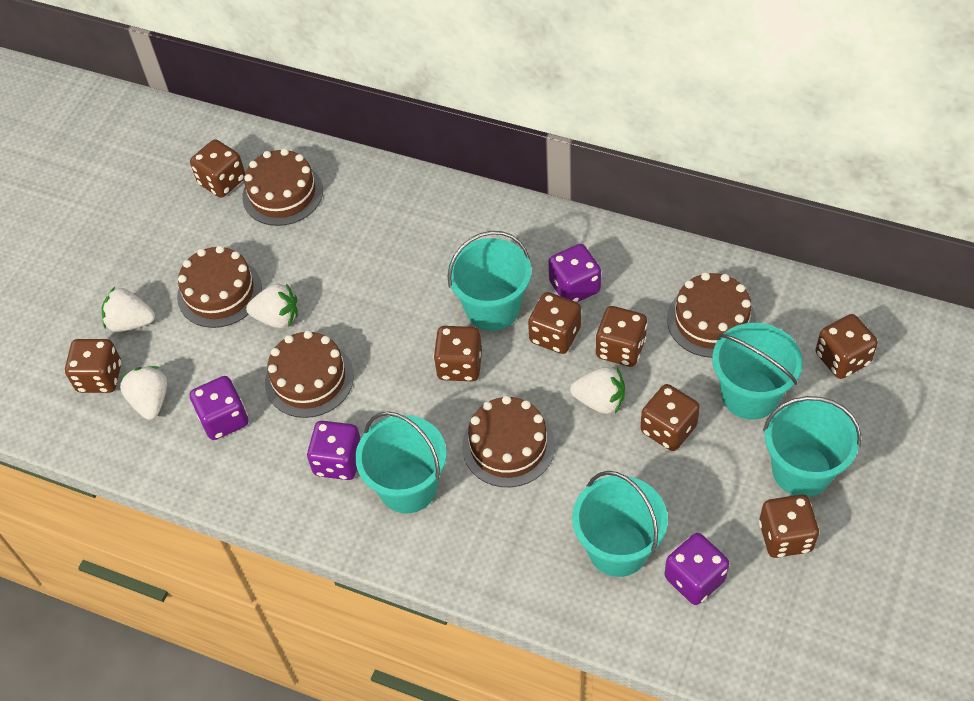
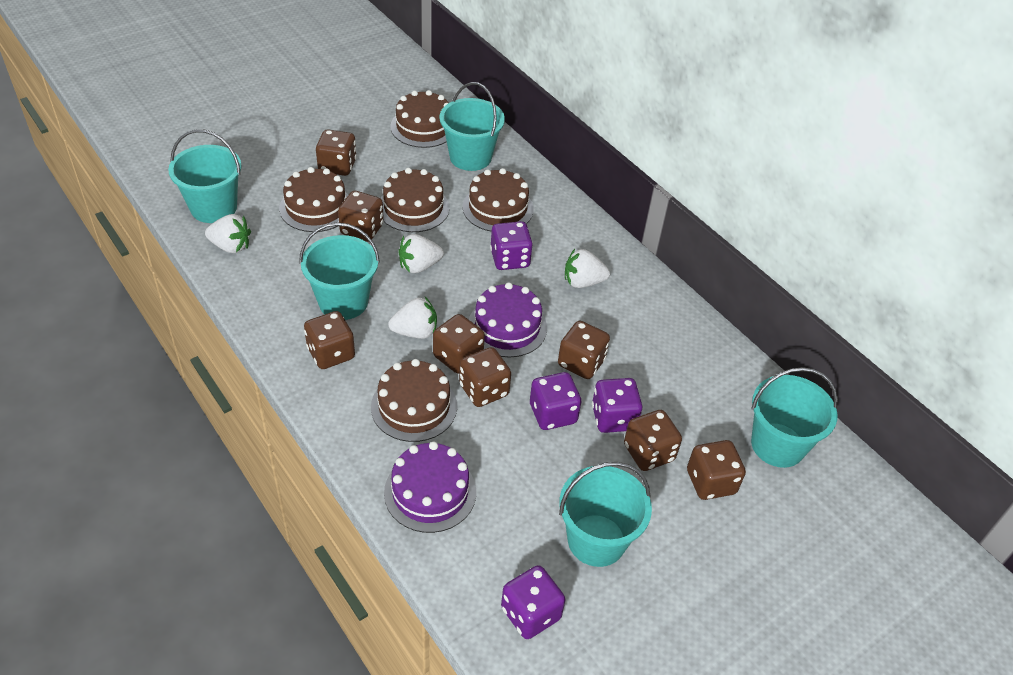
purple cake: 0 -> 2

